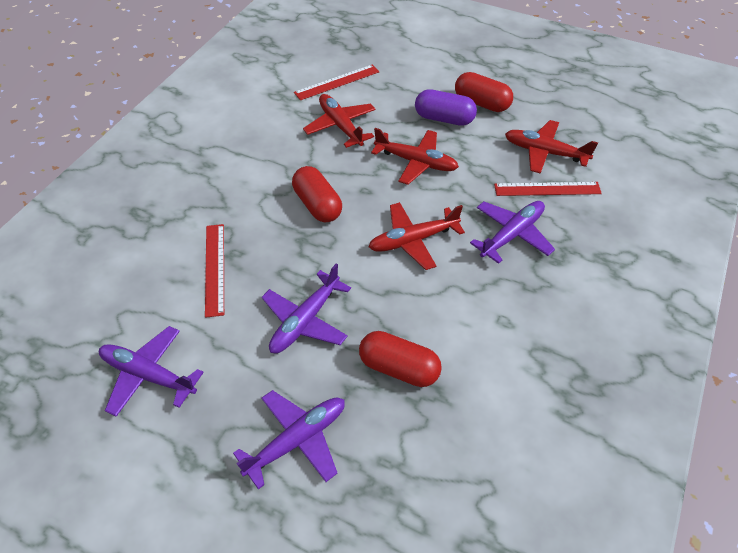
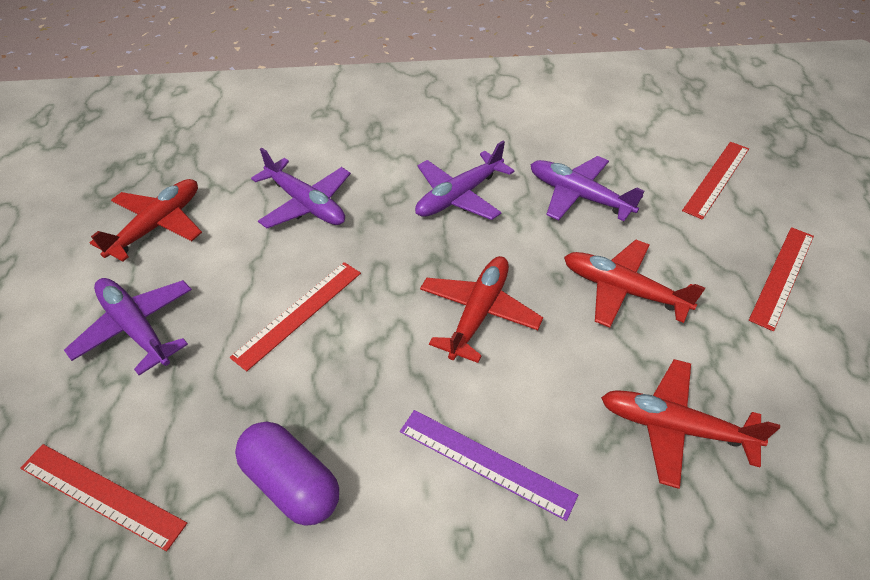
purple ruler: 0 -> 1
red capsule: 3 -> 0
red ruler: 3 -> 4

